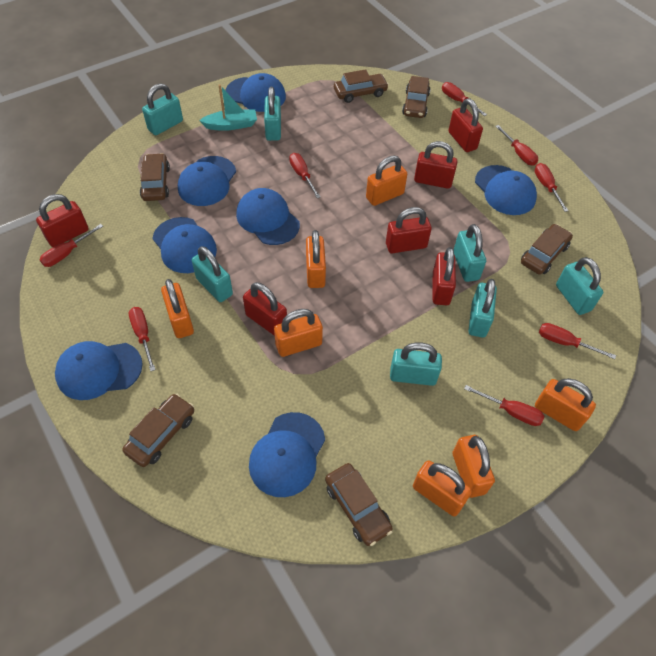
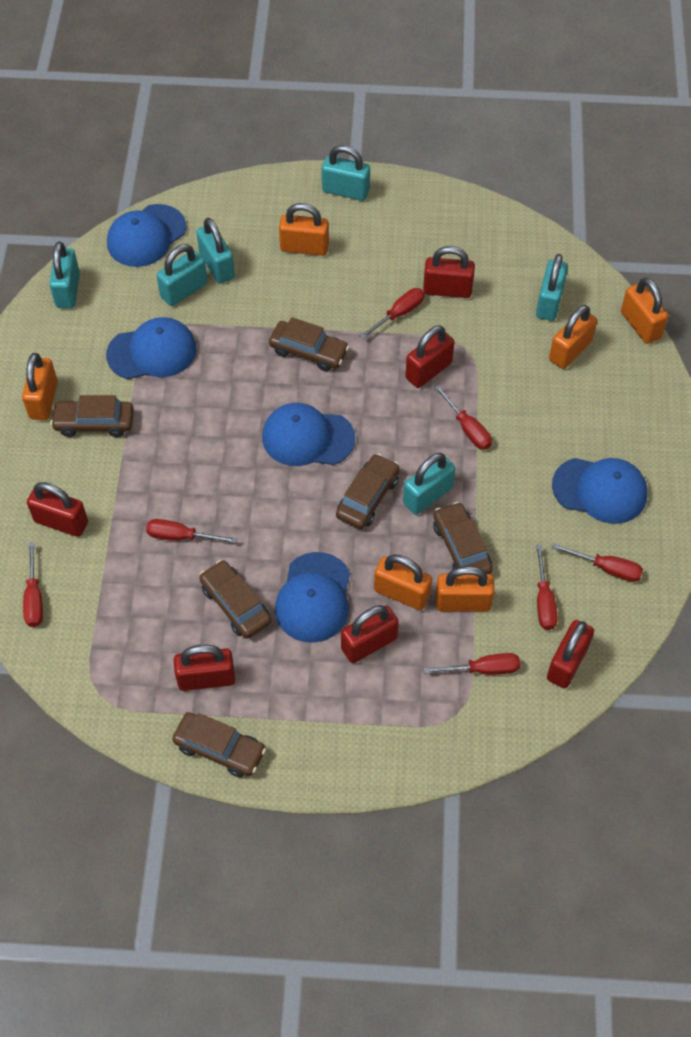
blue cap: 7 -> 5
orange padlock: 7 -> 6
red screwdriver: 8 -> 7
turquoise boat: 1 -> 0
turquoise padlock: 7 -> 6

